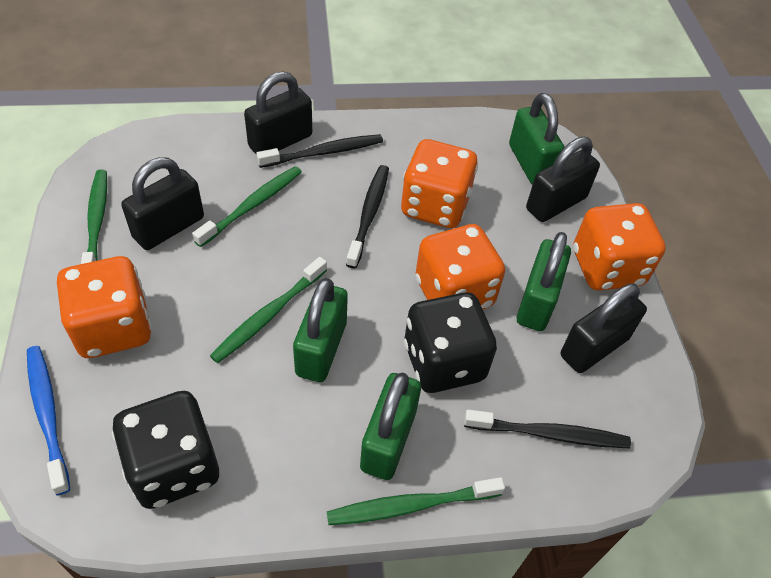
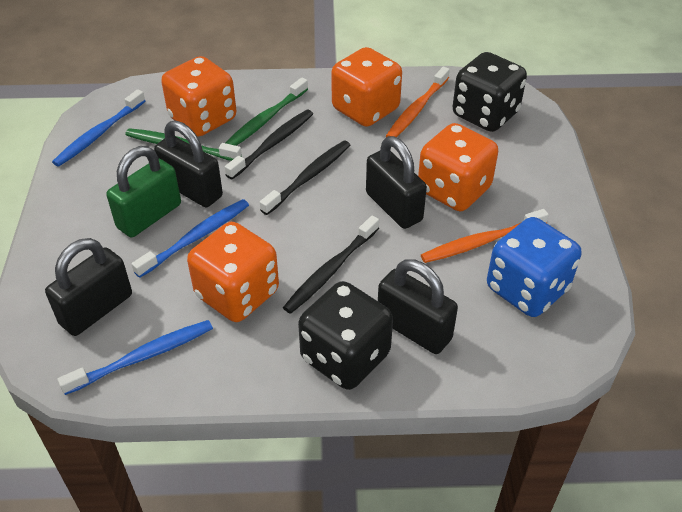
blue dice: 0 -> 1
blue toothbrush: 1 -> 3
green padlock: 4 -> 1
green toothbrush: 4 -> 2
orange toothbrush: 0 -> 2

